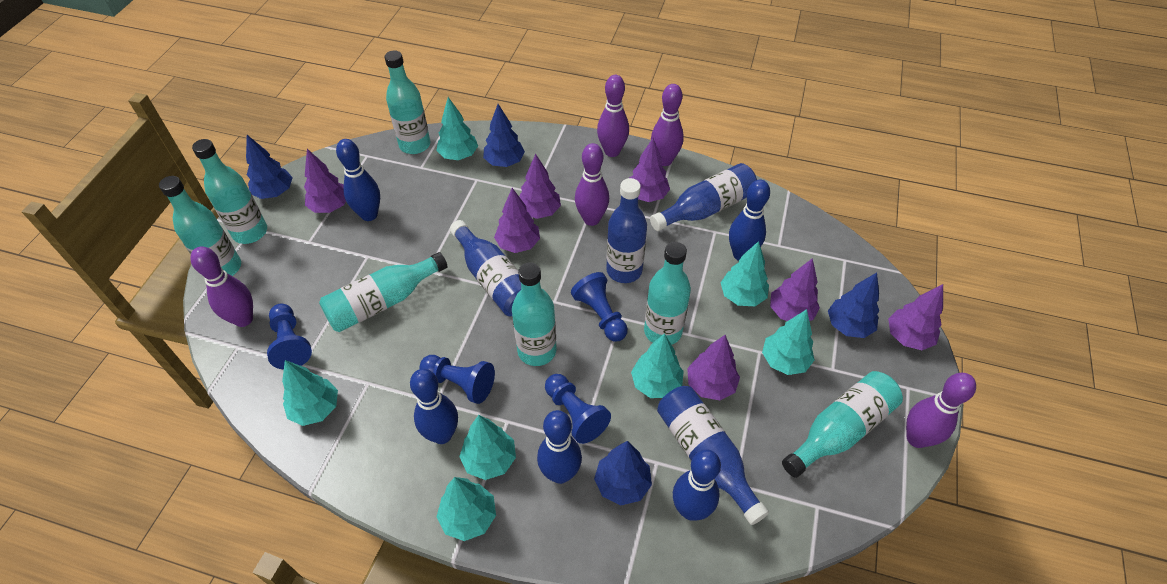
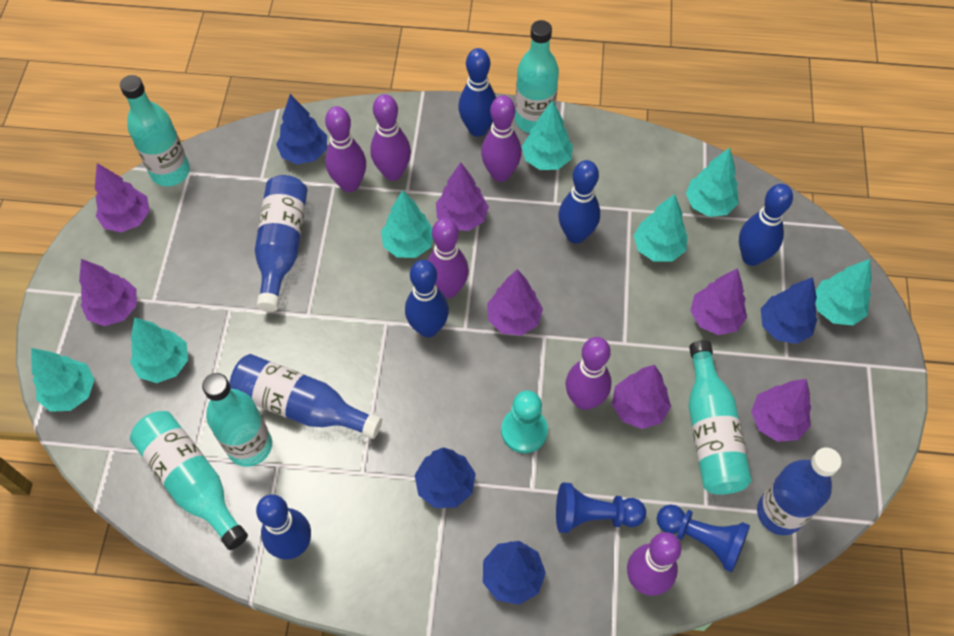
blue bottle: 4 -> 3
blue pawn: 4 -> 2
purple bowling pin: 5 -> 6
turquoise bottle: 7 -> 5
turquoise pawn: 0 -> 1

